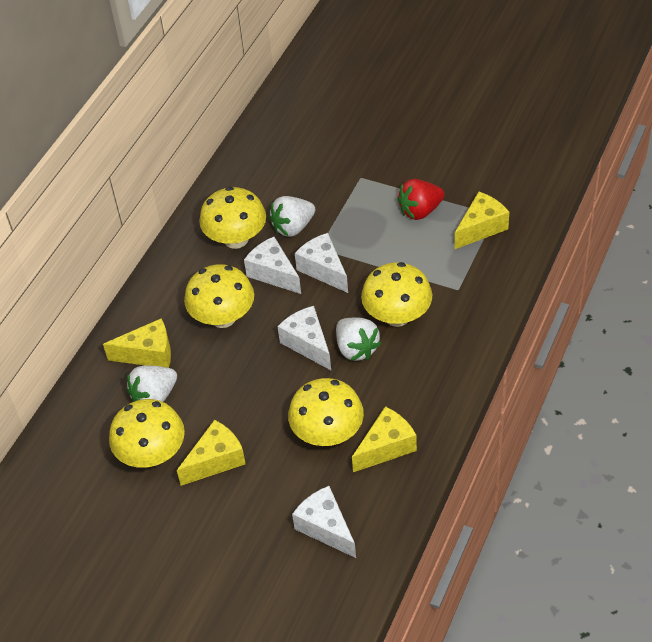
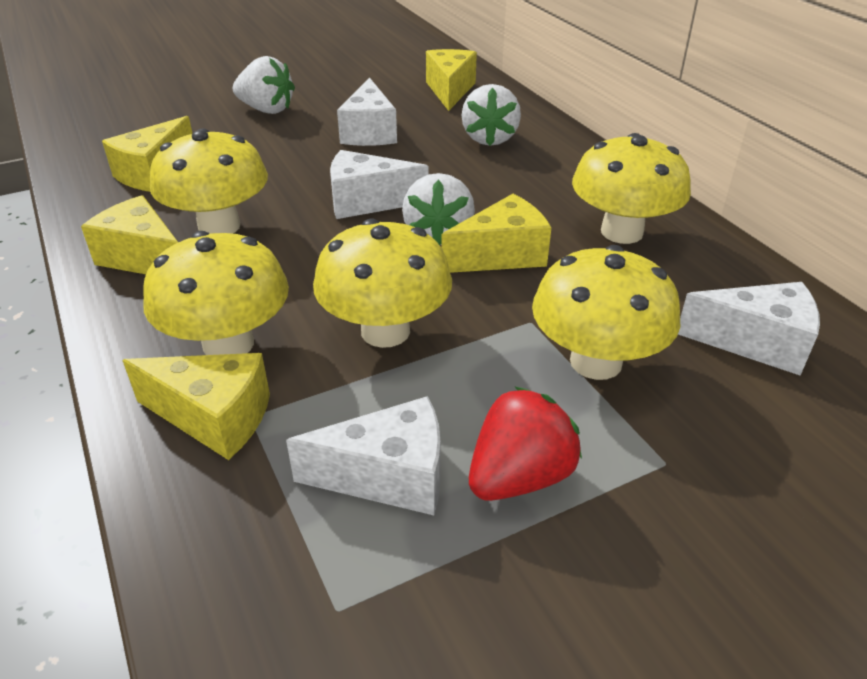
yellow cheese: 4 -> 5

